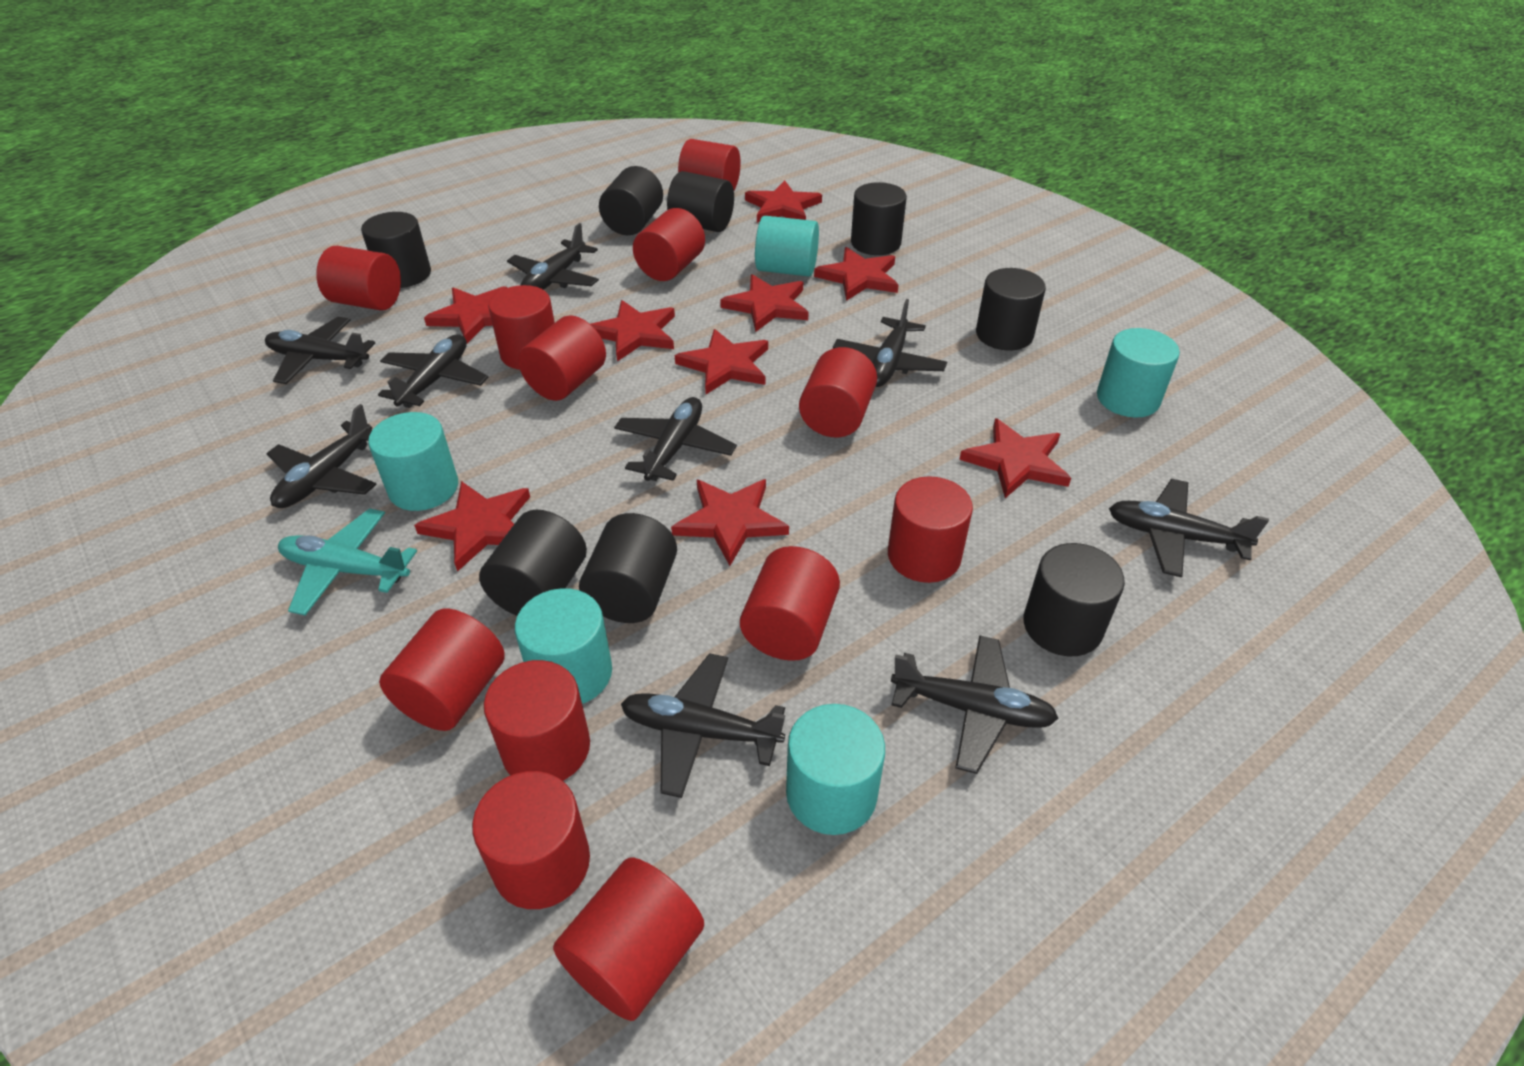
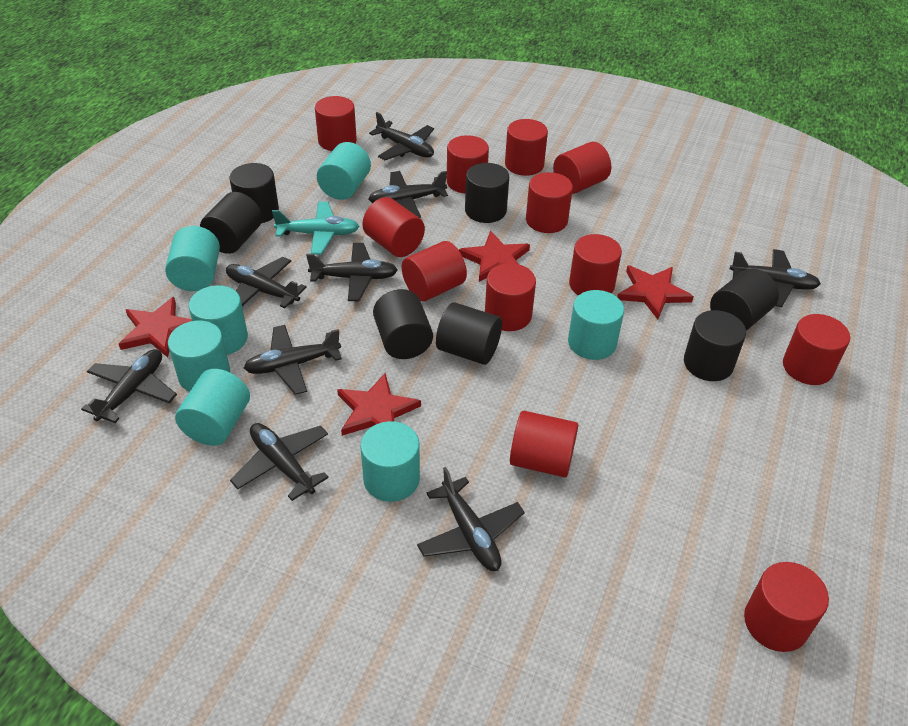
black cylinder: 8 -> 7
red star: 9 -> 4
turquoise cylinder: 5 -> 7

